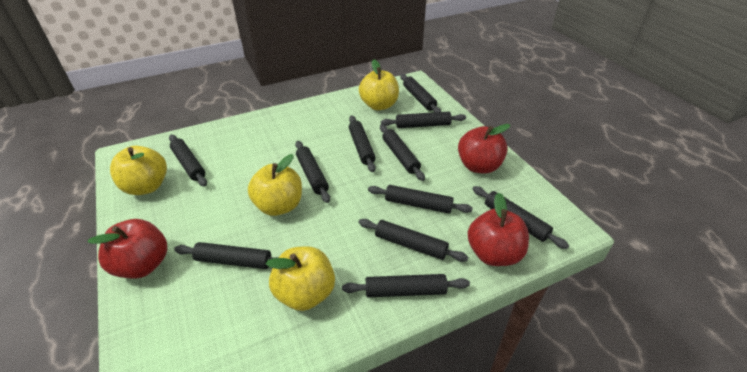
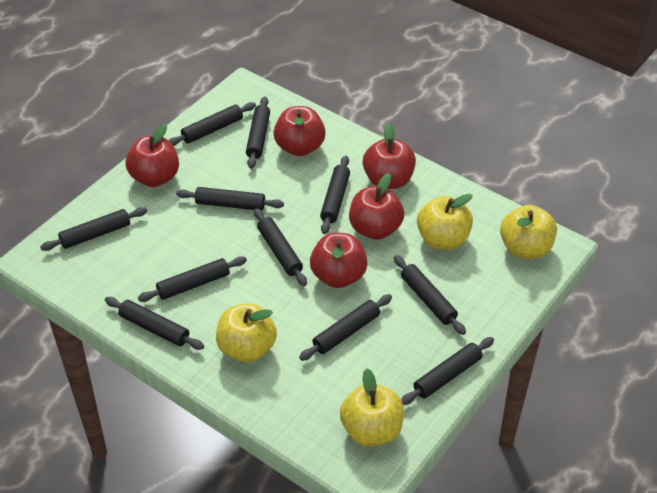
red apple: 3 -> 5

